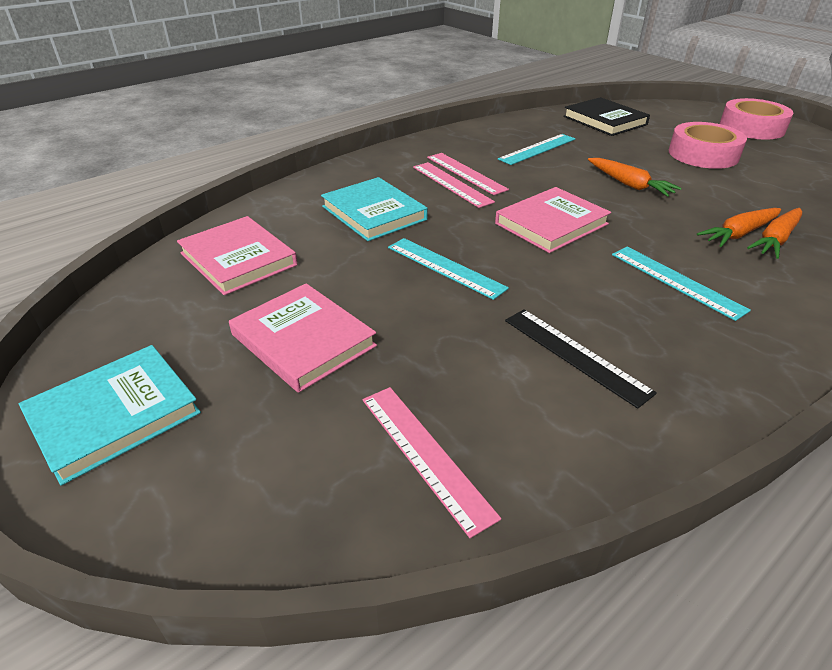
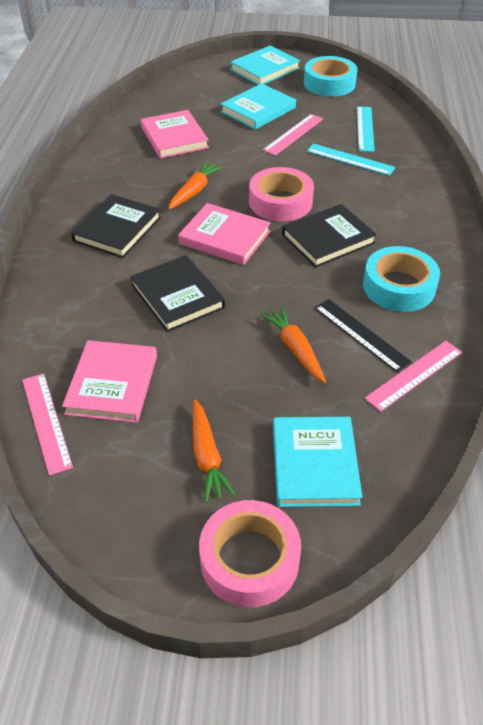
black book: 1 -> 3
turquoise book: 2 -> 3
turquoise ruler: 3 -> 2
turquoise tape: 0 -> 2

